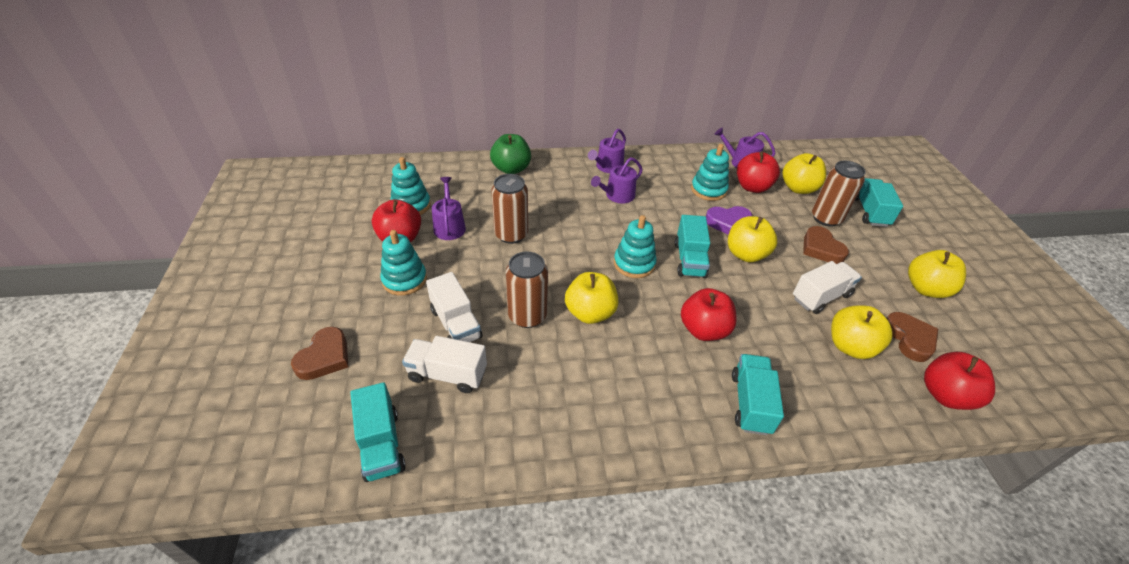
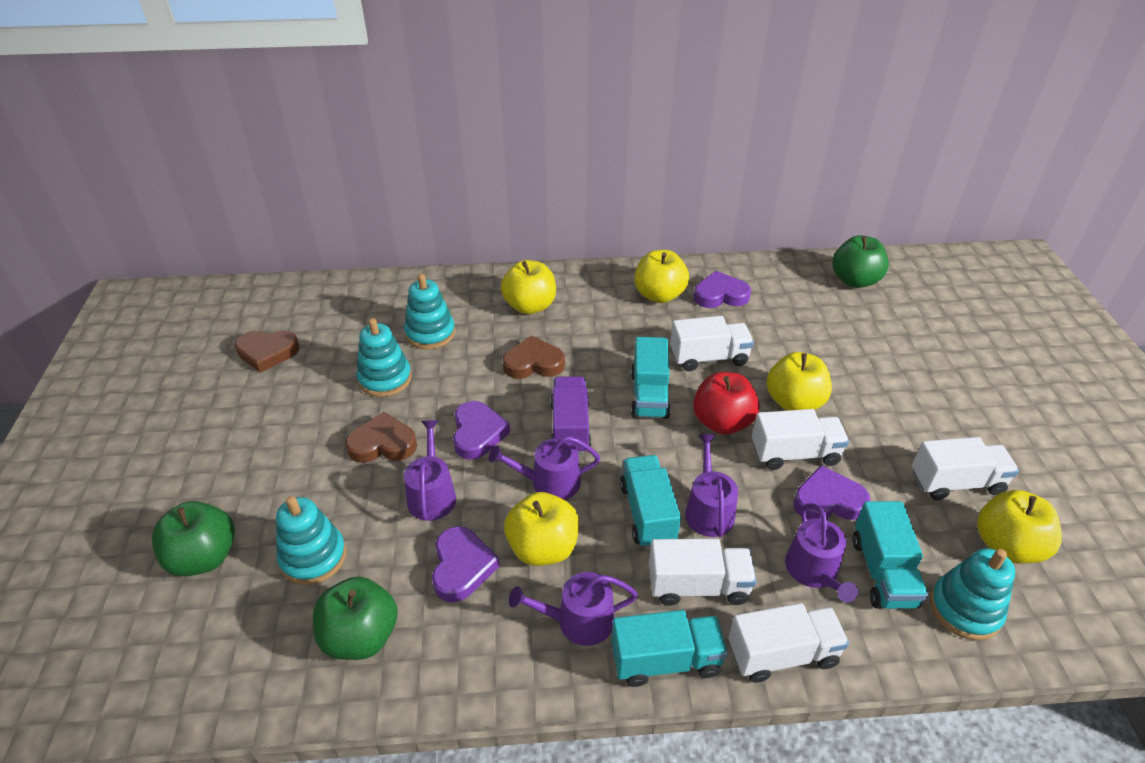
brown can: 3 -> 0
green apple: 1 -> 3
purple heart: 1 -> 4
purple truck: 0 -> 1
purple watering can: 4 -> 5
red apple: 4 -> 1
white truck: 3 -> 5

